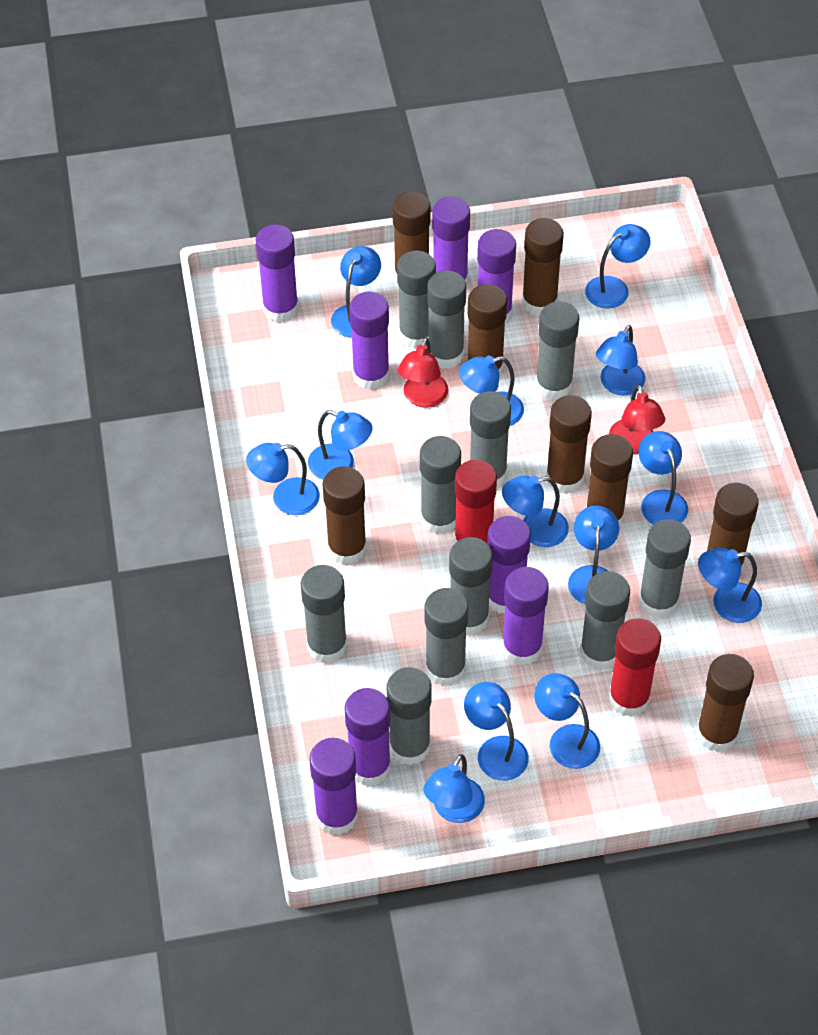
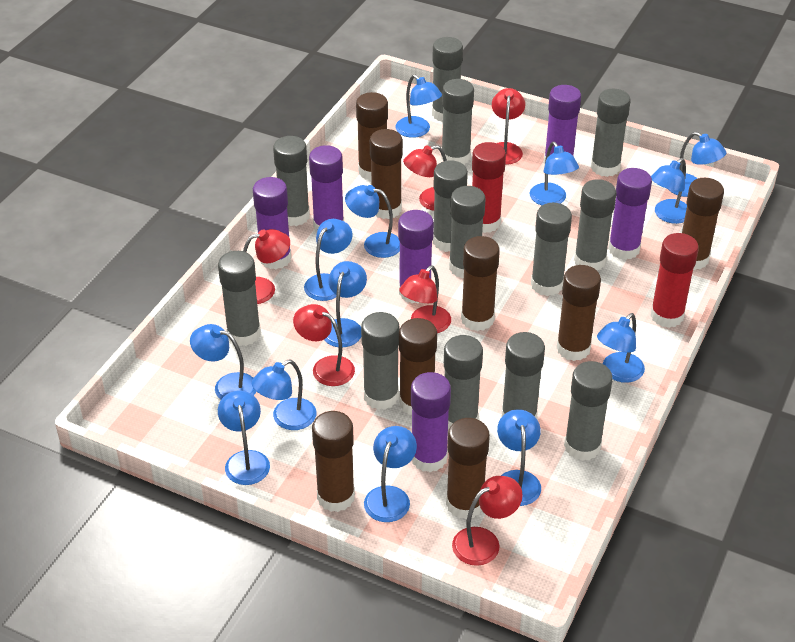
grey glue stick: 11 -> 13
purple glue stick: 8 -> 6
red lamp: 2 -> 6

